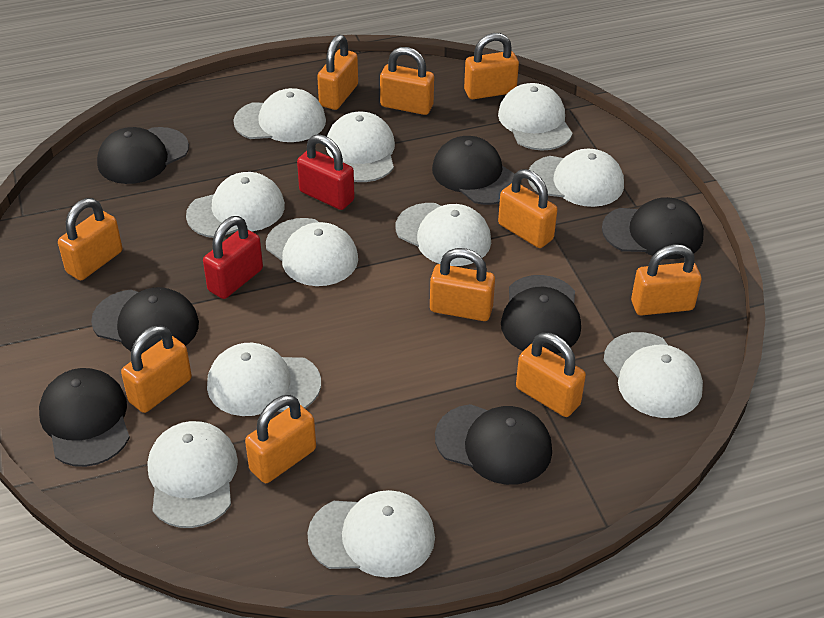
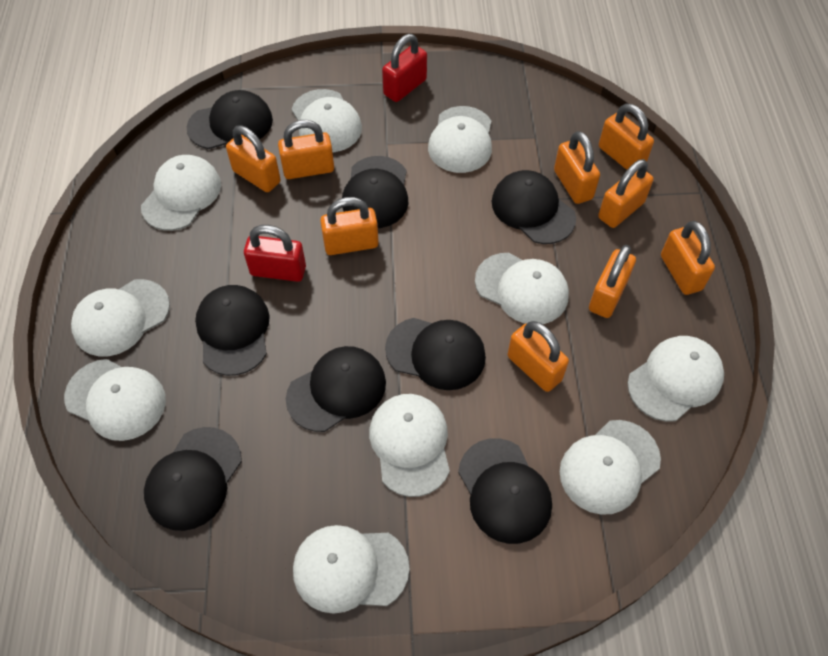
black cap: 7 -> 8
orange padlock: 10 -> 9
white cap: 11 -> 10

